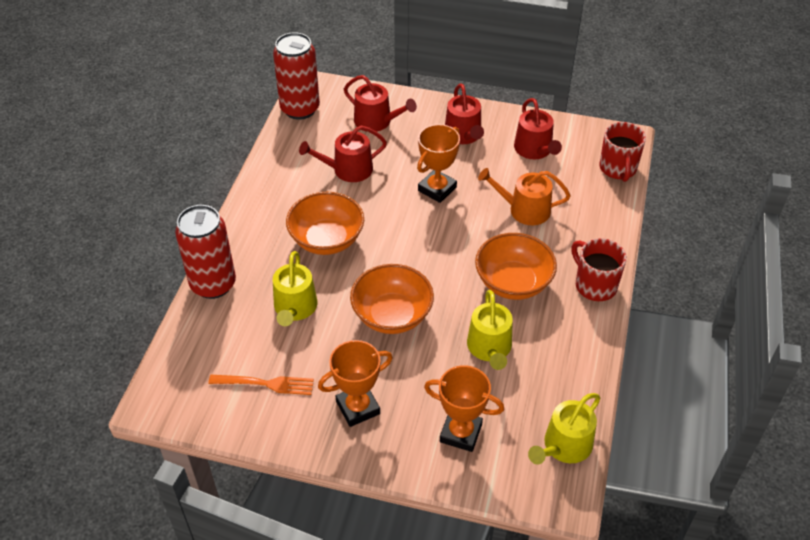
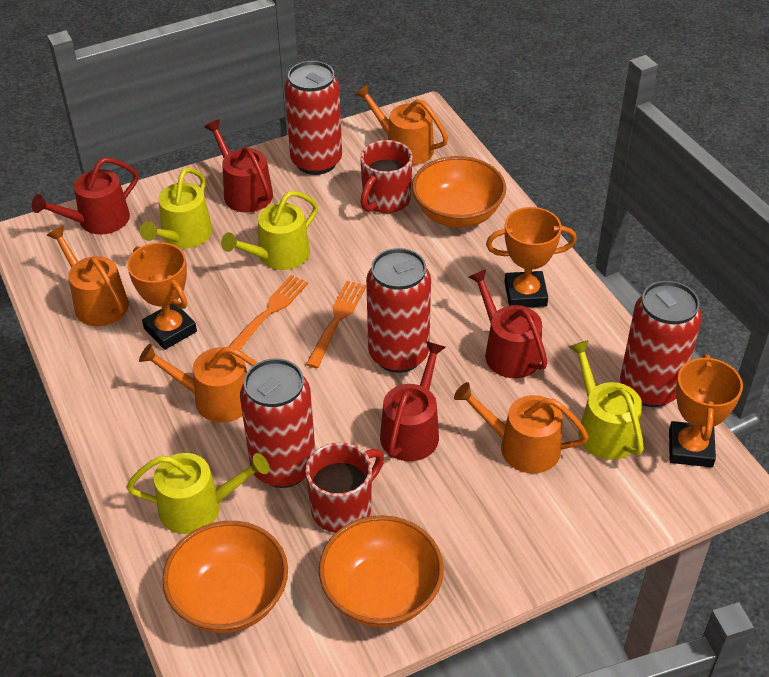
orange fork: 1 -> 2
orange watering can: 1 -> 4
red can: 2 -> 4
yellow watering can: 3 -> 4

